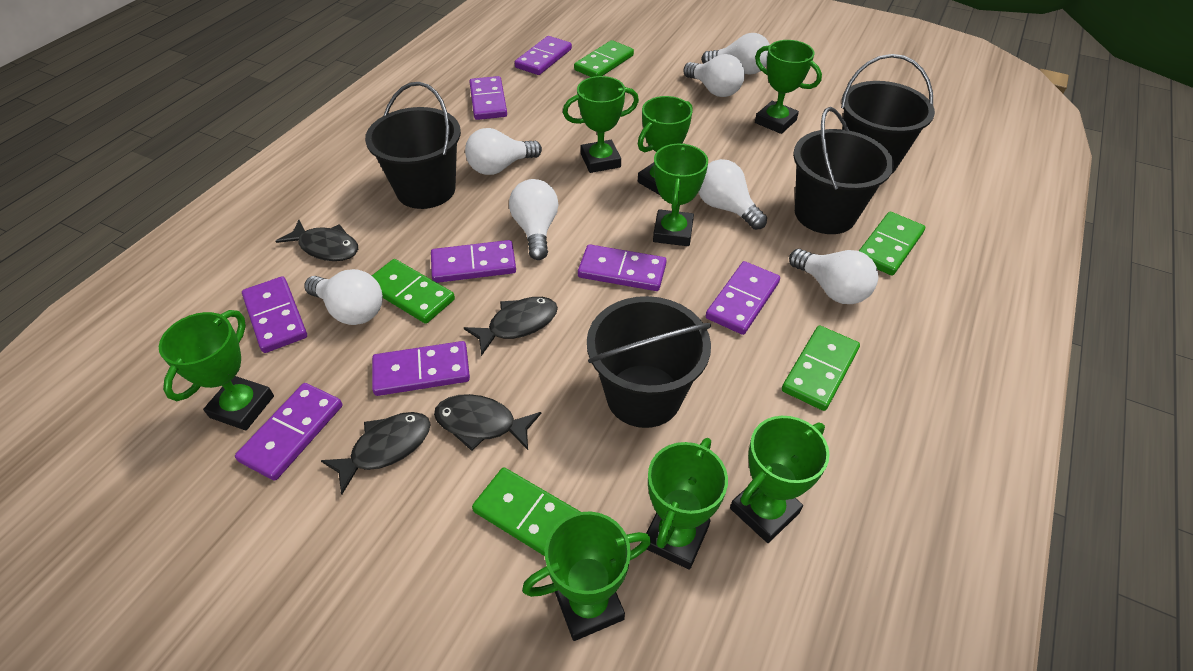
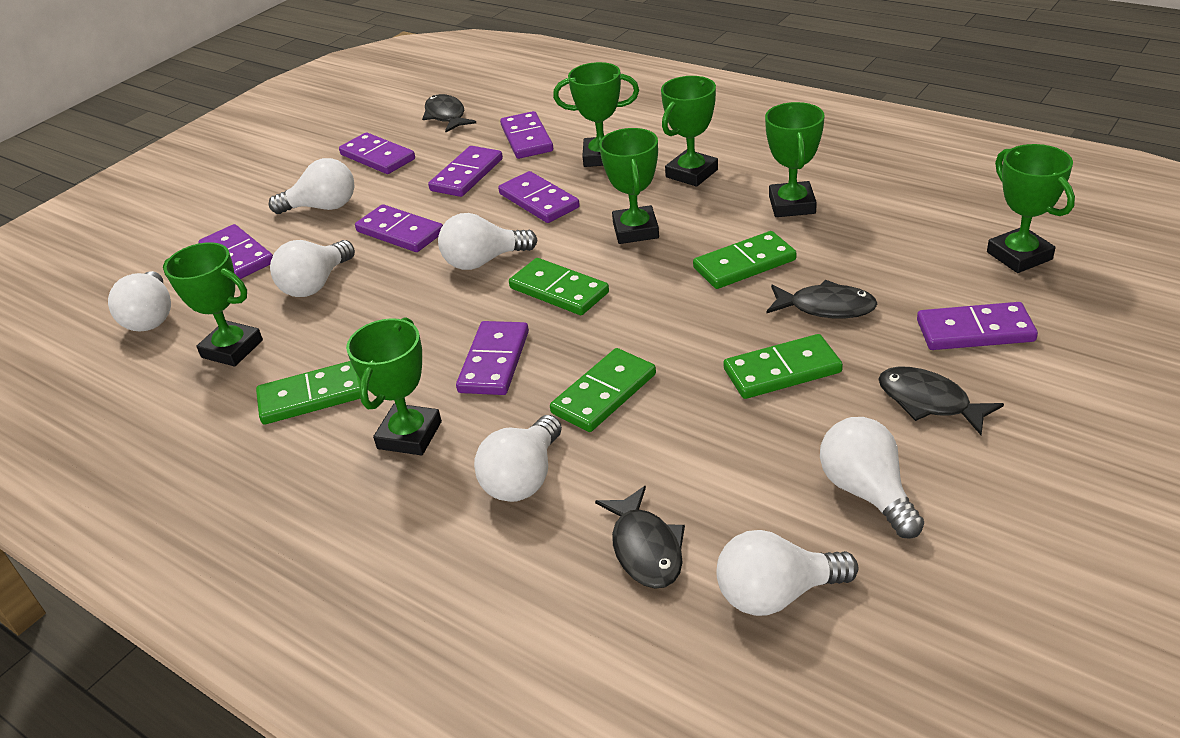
black bucket: 4 -> 0
green trophy: 8 -> 7

